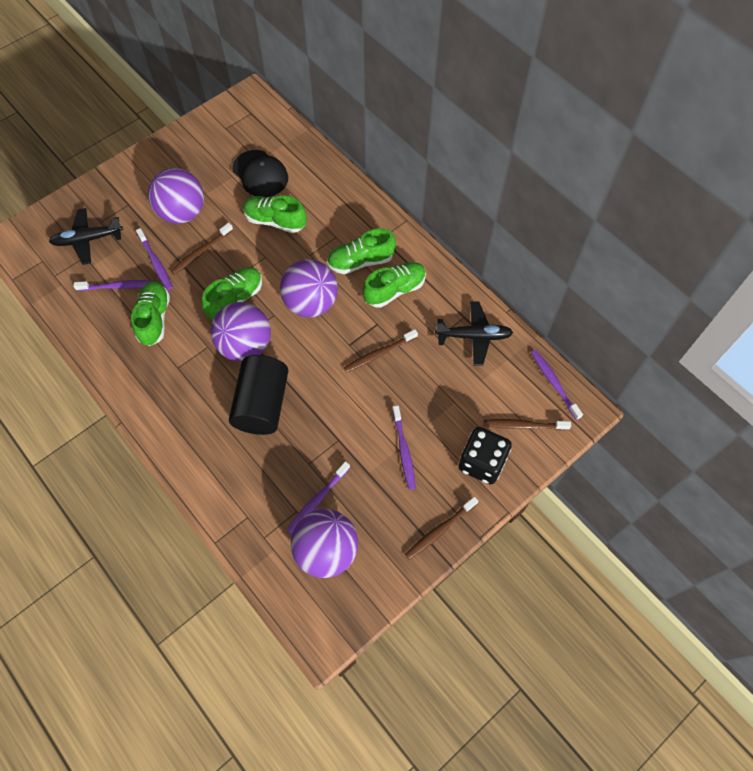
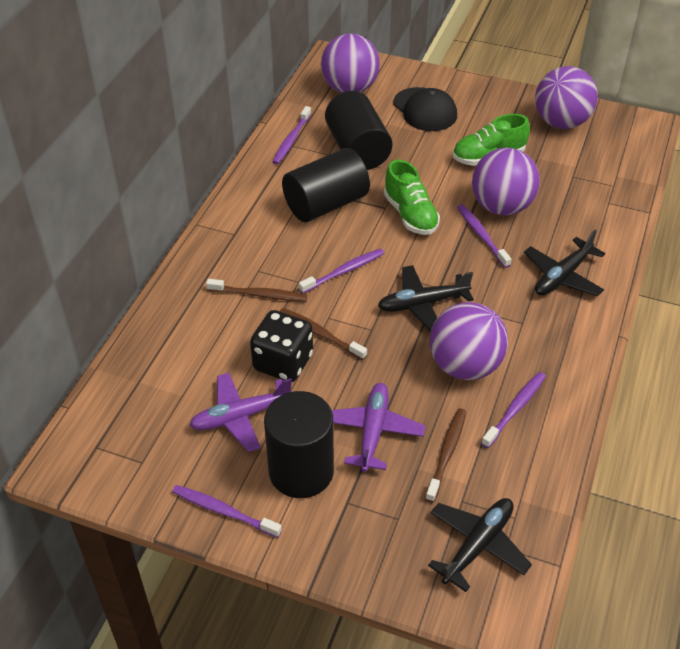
black cylinder: 1 -> 3
black plane: 2 -> 3
brown toothbrush: 4 -> 3
green shoe: 5 -> 2
purple plane: 0 -> 2

